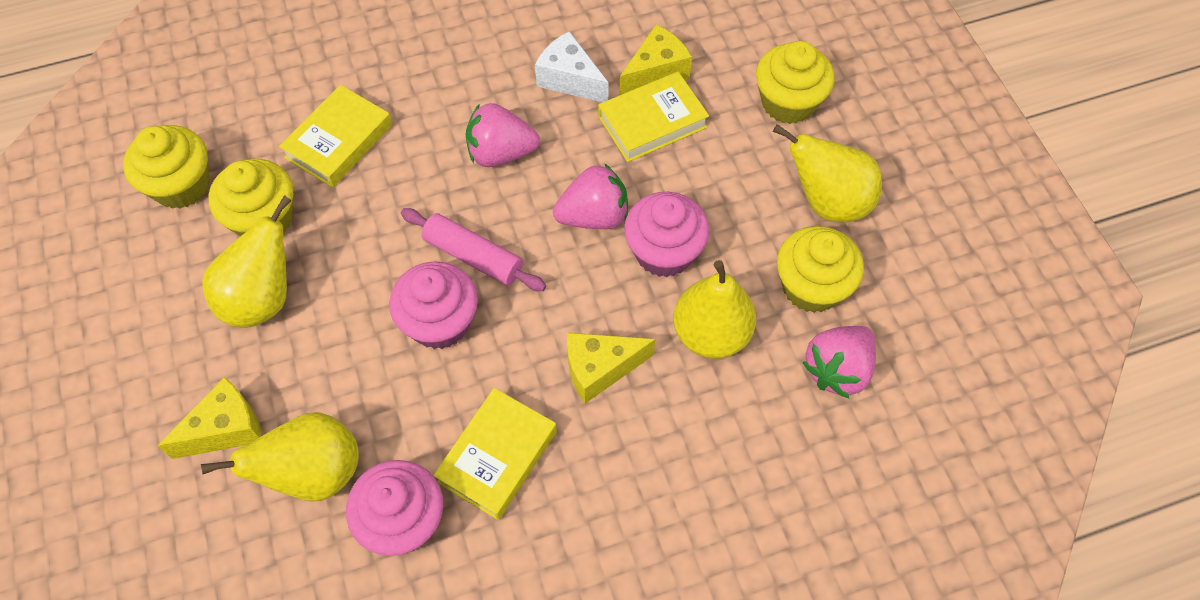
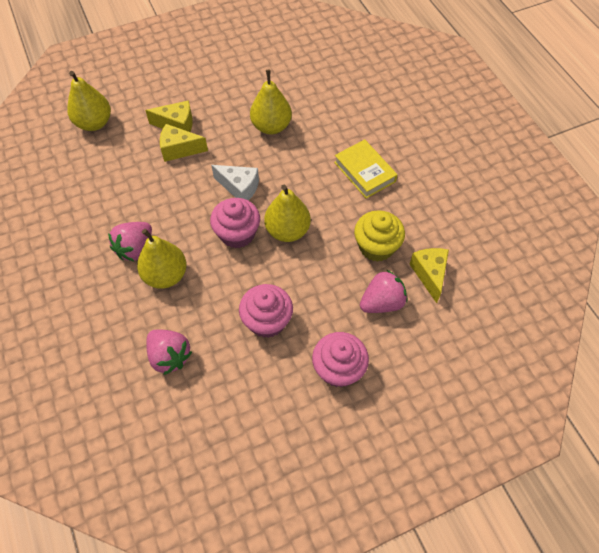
pink rolling pin: 1 -> 0
yellow book: 3 -> 1
yellow cupcake: 4 -> 1

